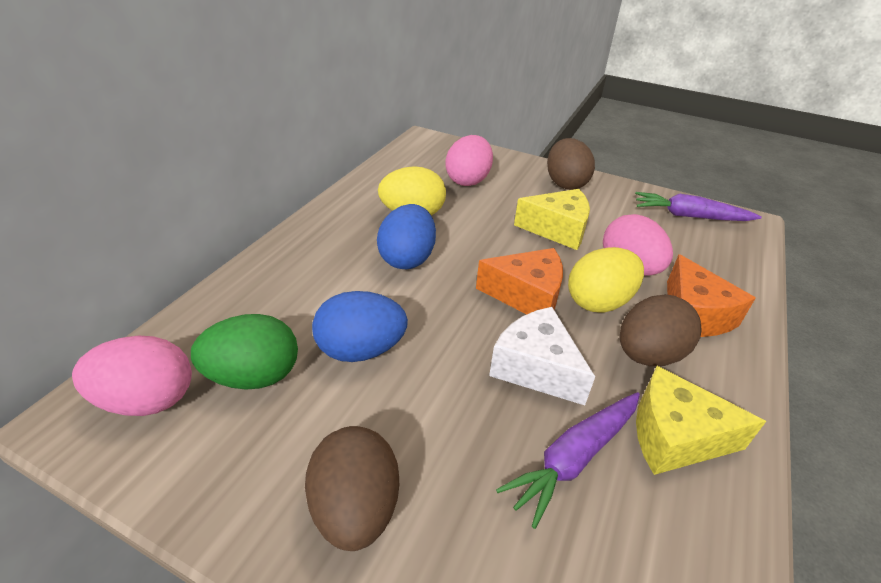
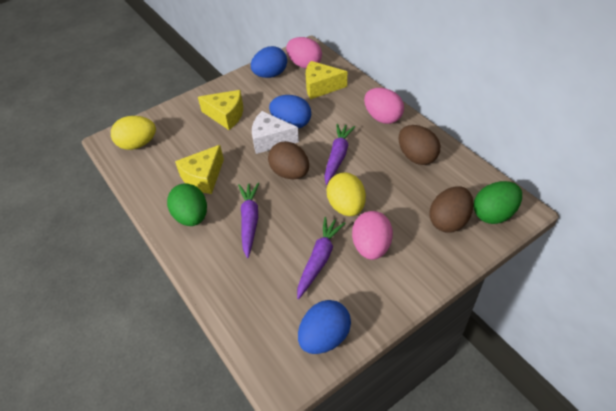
blue egg: 2 -> 3
green egg: 1 -> 2
orange cheese: 2 -> 0
purple carrot: 2 -> 3
yellow cheese: 2 -> 3

